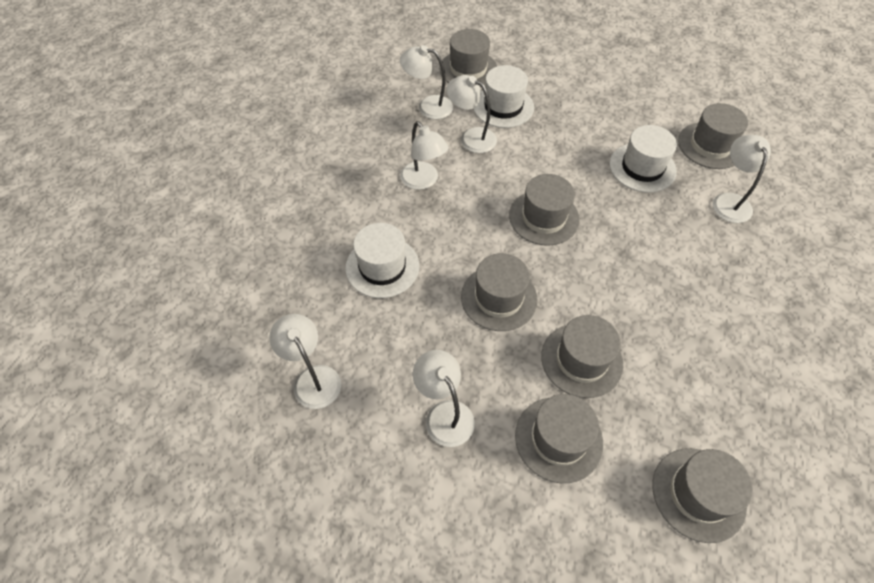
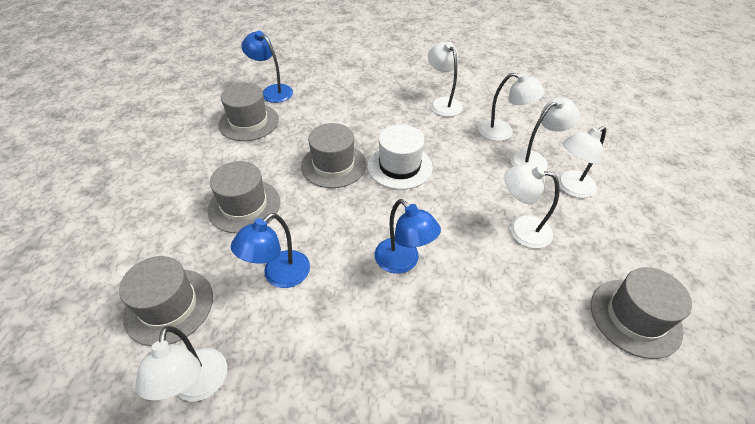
blue lamp: 0 -> 3
grey hat: 7 -> 5
white hat: 3 -> 1

